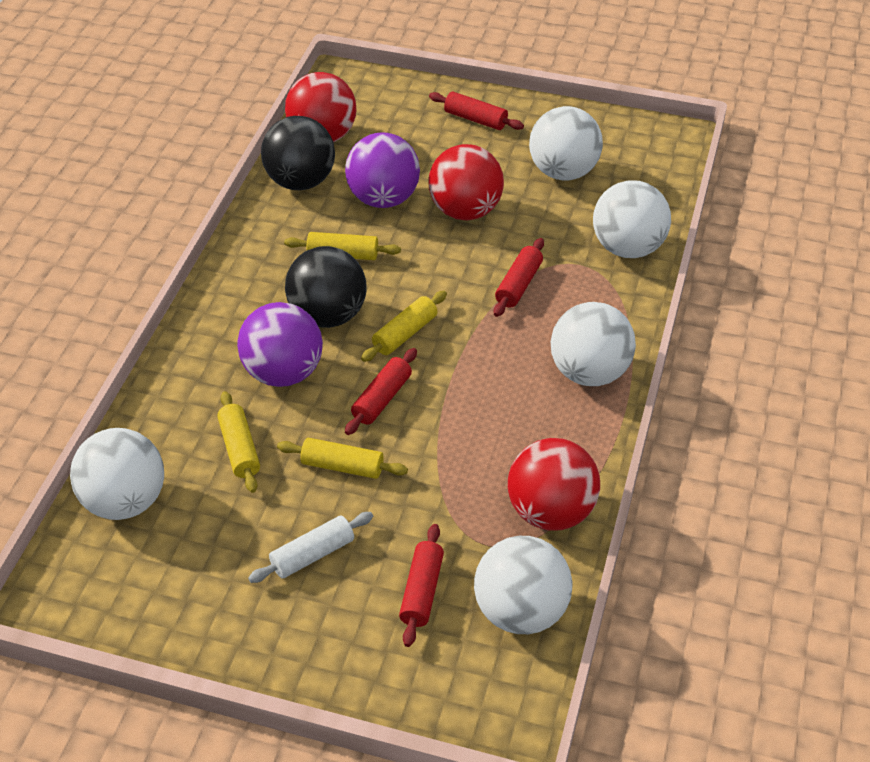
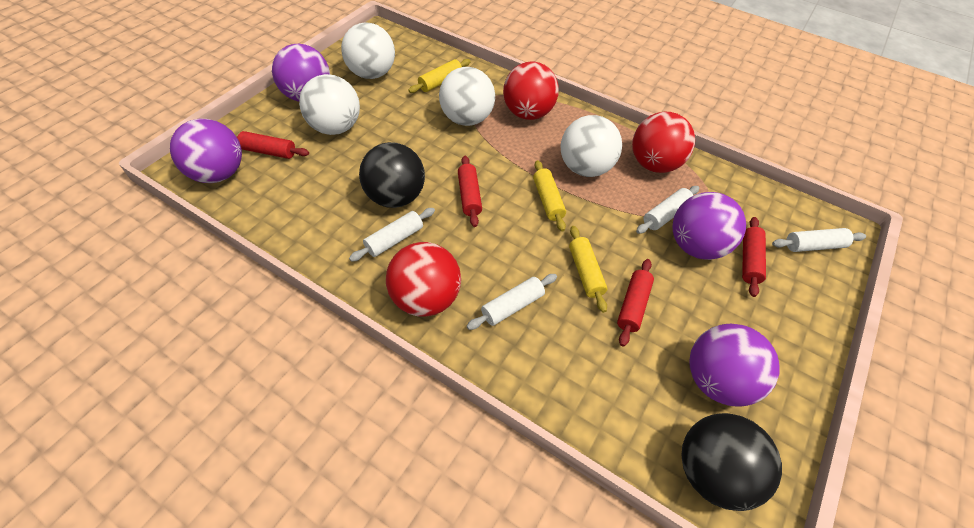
purple ball: 2 -> 4
white ball: 5 -> 4
white rolling pin: 1 -> 4
yellow rolling pin: 4 -> 3

